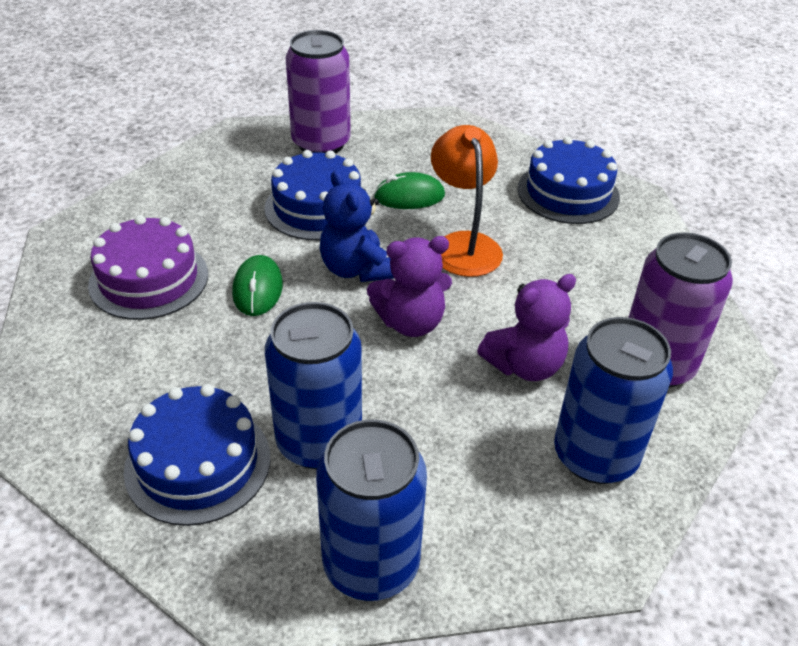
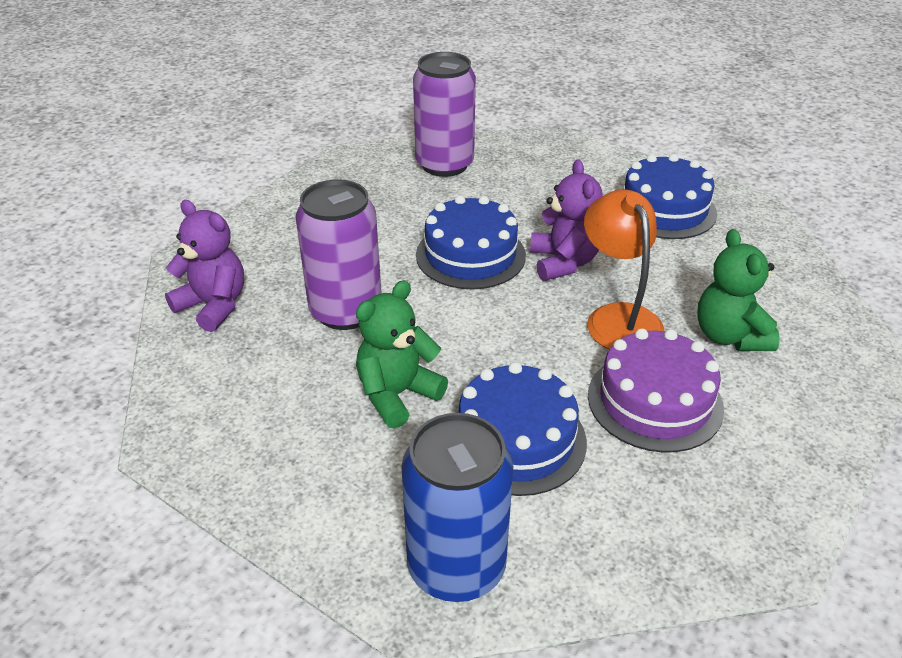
blue can: 3 -> 1
blue teddy bear: 1 -> 0
green mouse: 2 -> 0
green teddy bear: 0 -> 2

